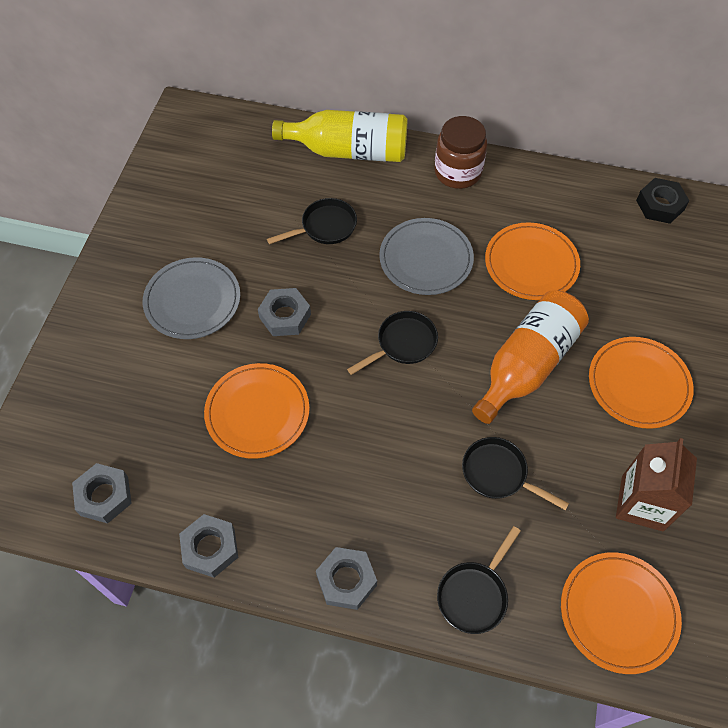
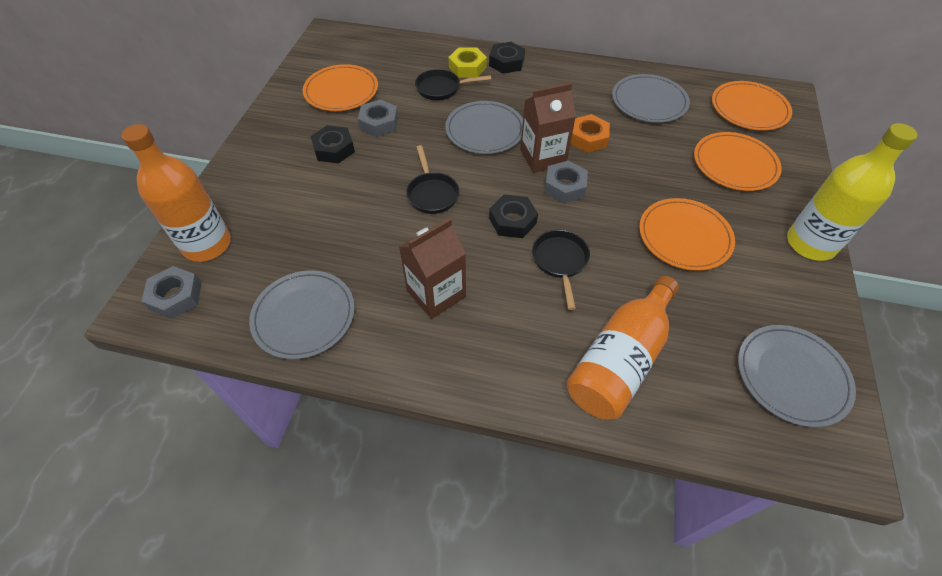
black nut: 1 -> 3
black pan: 4 -> 3
brown carton: 1 -> 2
brown jar: 1 -> 0
grey nut: 4 -> 3
grey plate: 2 -> 4
orange bottle: 1 -> 2
orange nut: 0 -> 1
yellow nut: 0 -> 1

